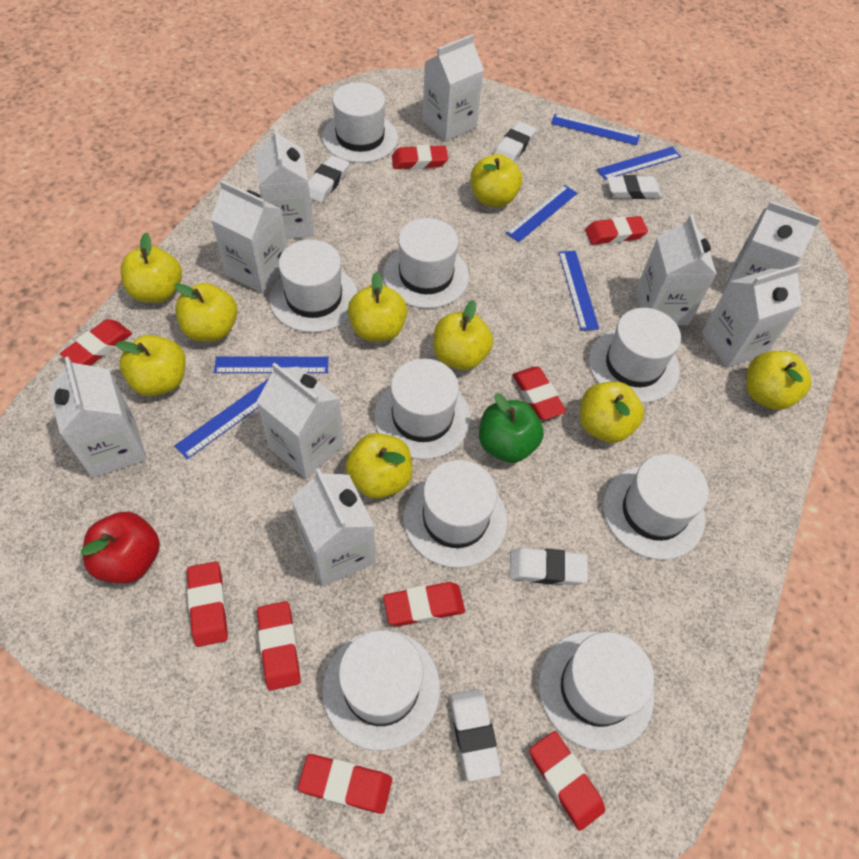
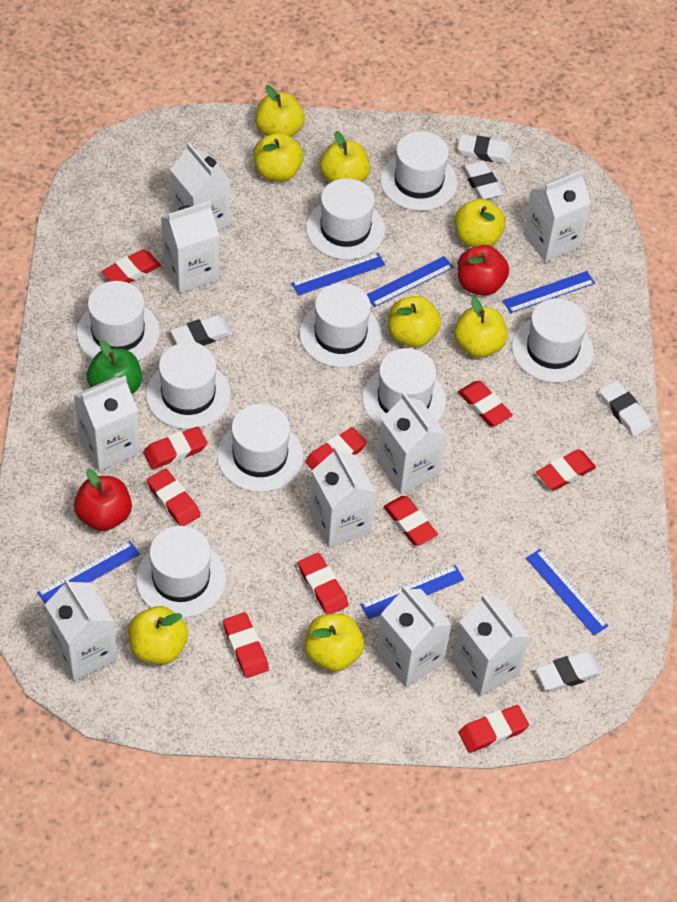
red apple: 1 -> 2
red eraser: 9 -> 10
yellow apple: 9 -> 8

